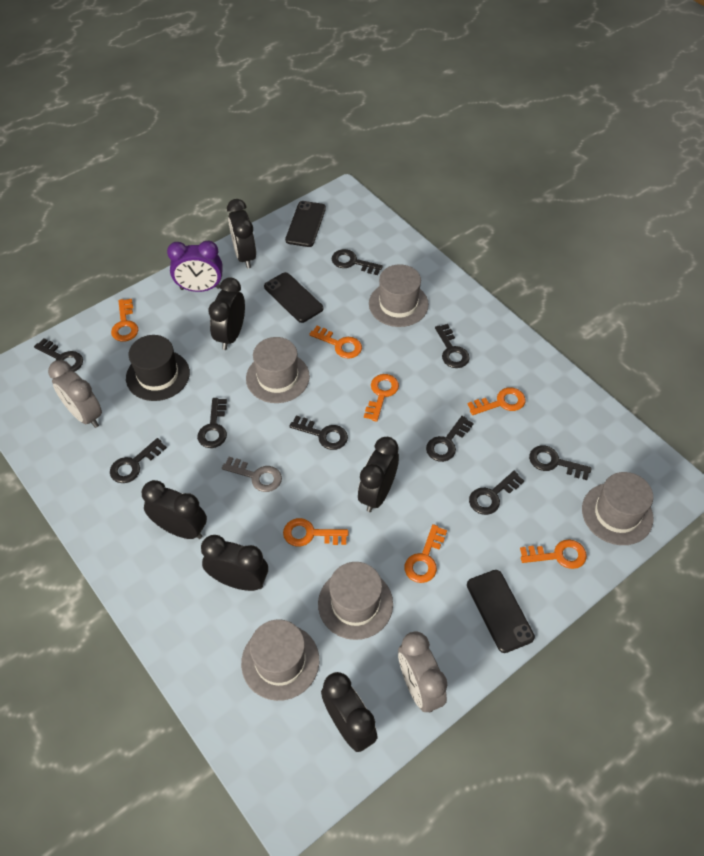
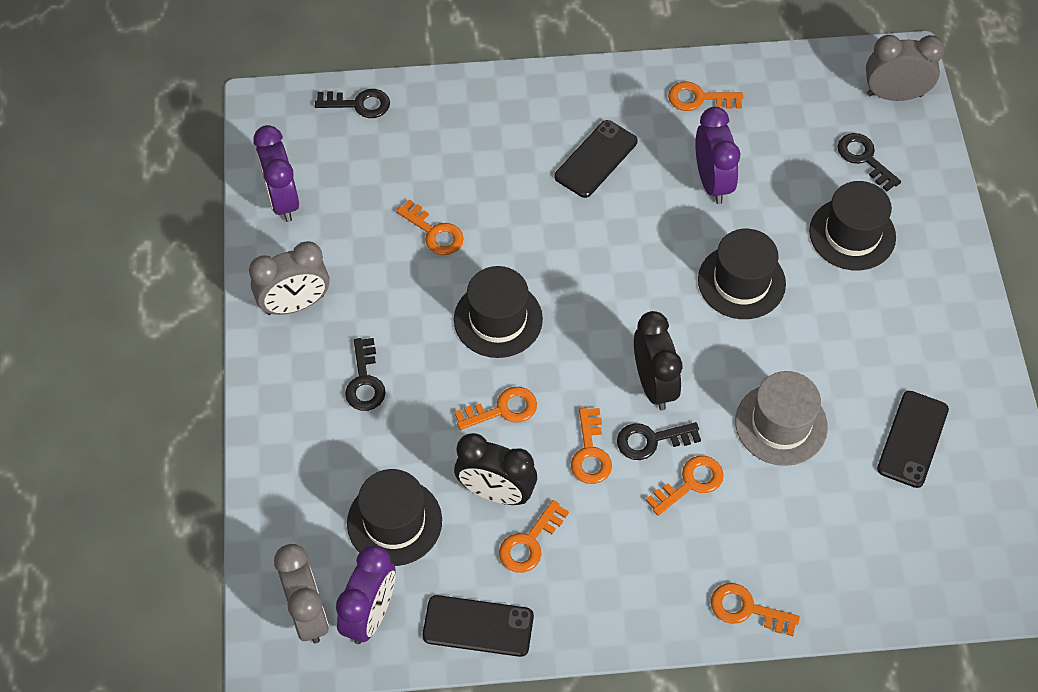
black clock: 6 -> 2
black hat: 1 -> 4
black key: 9 -> 4
grey clock: 2 -> 3
grey hat: 5 -> 1
grey key: 1 -> 0
purple clock: 1 -> 3

